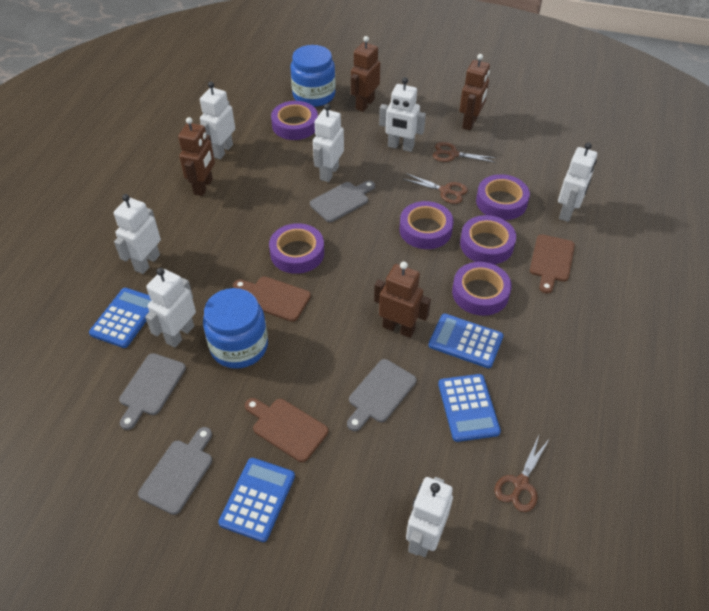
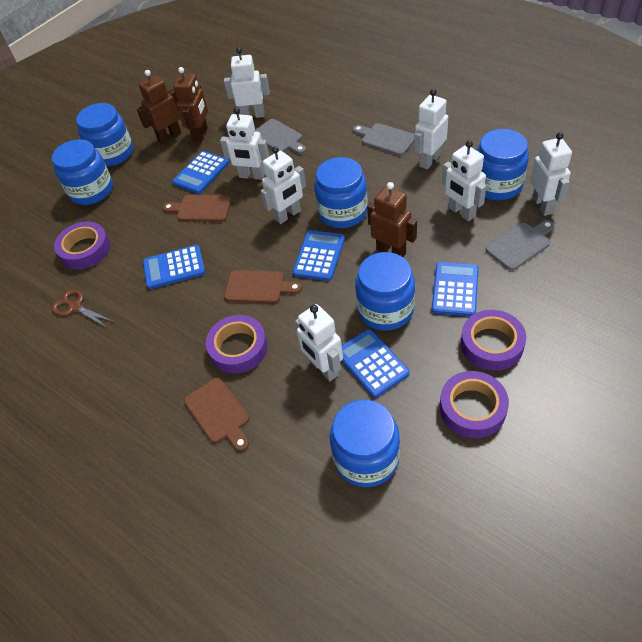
blue calculator: 4 -> 5
blue jar: 2 -> 6
brown robot: 4 -> 3
brown scissors: 3 -> 1
grey cutting board: 4 -> 3
purple tape: 6 -> 4

